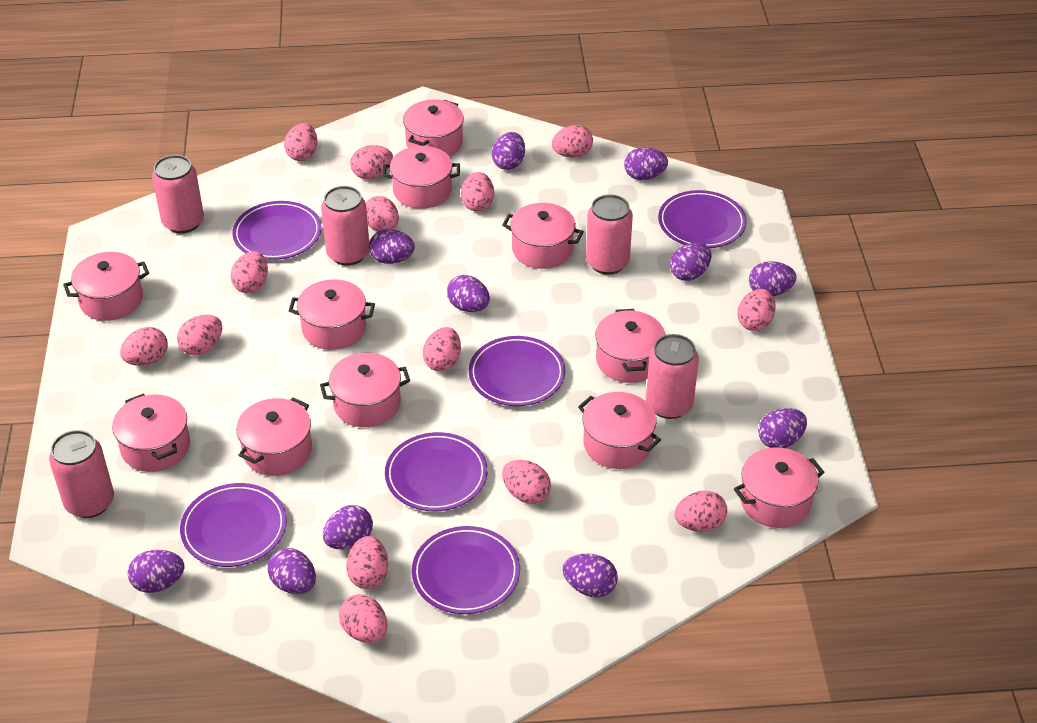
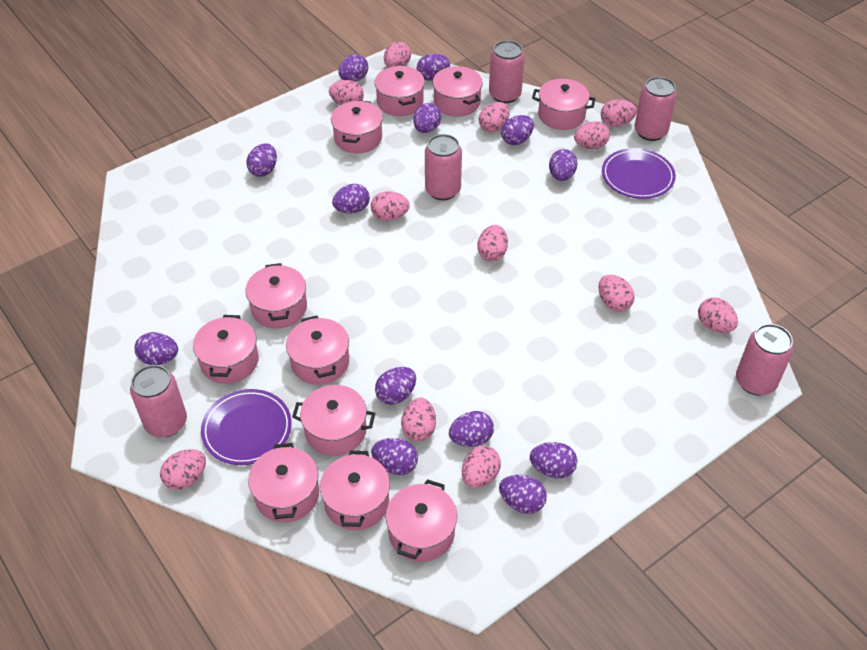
pink egg: 14 -> 12
purple egg: 11 -> 13
purple plate: 6 -> 2

